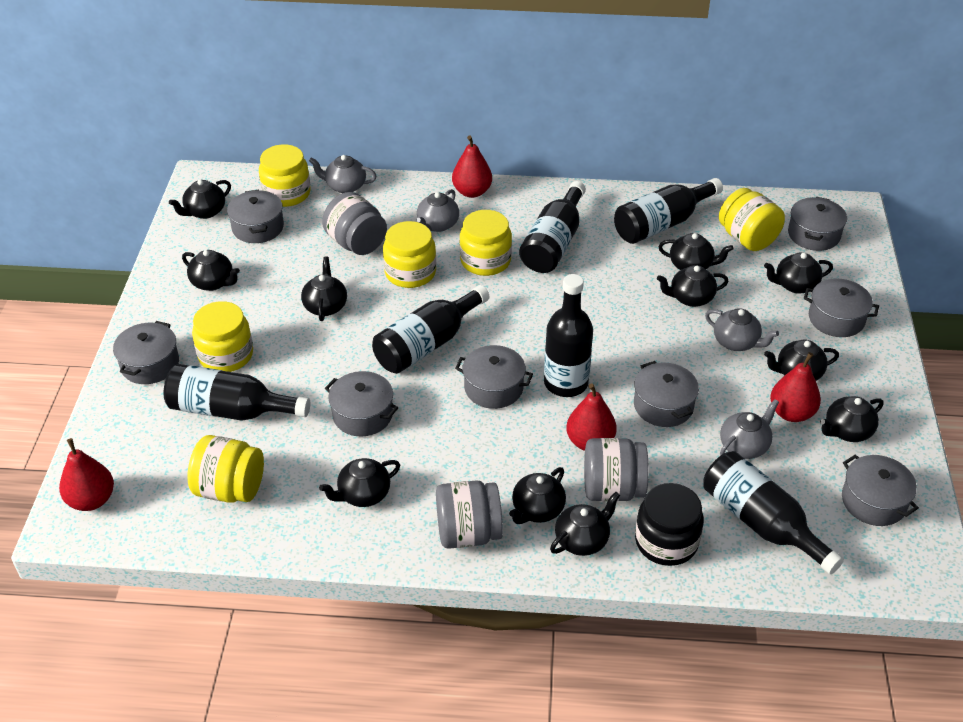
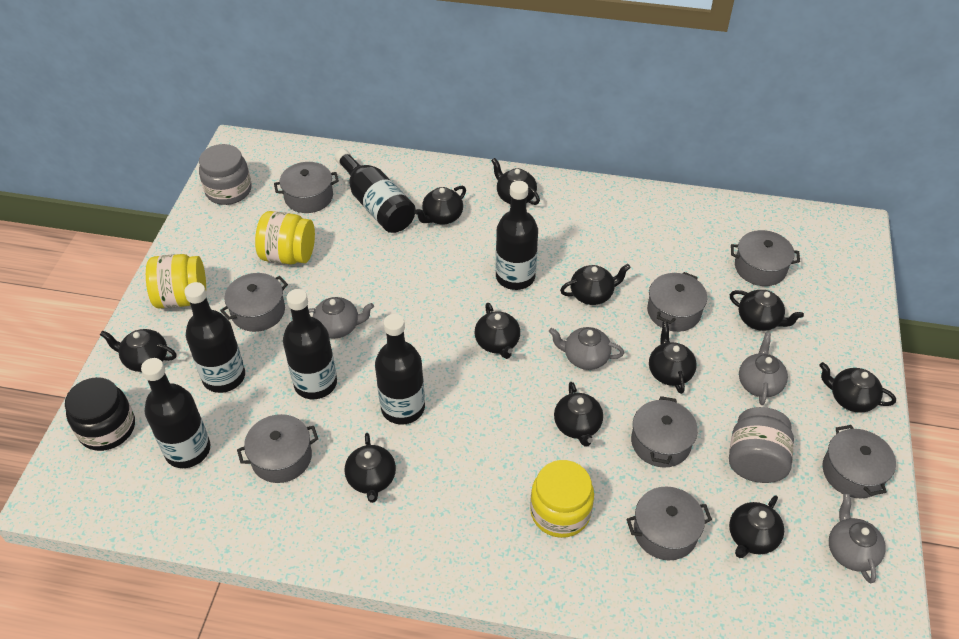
grey jar: 3 -> 2
red pear: 4 -> 0
yellow jar: 6 -> 3

